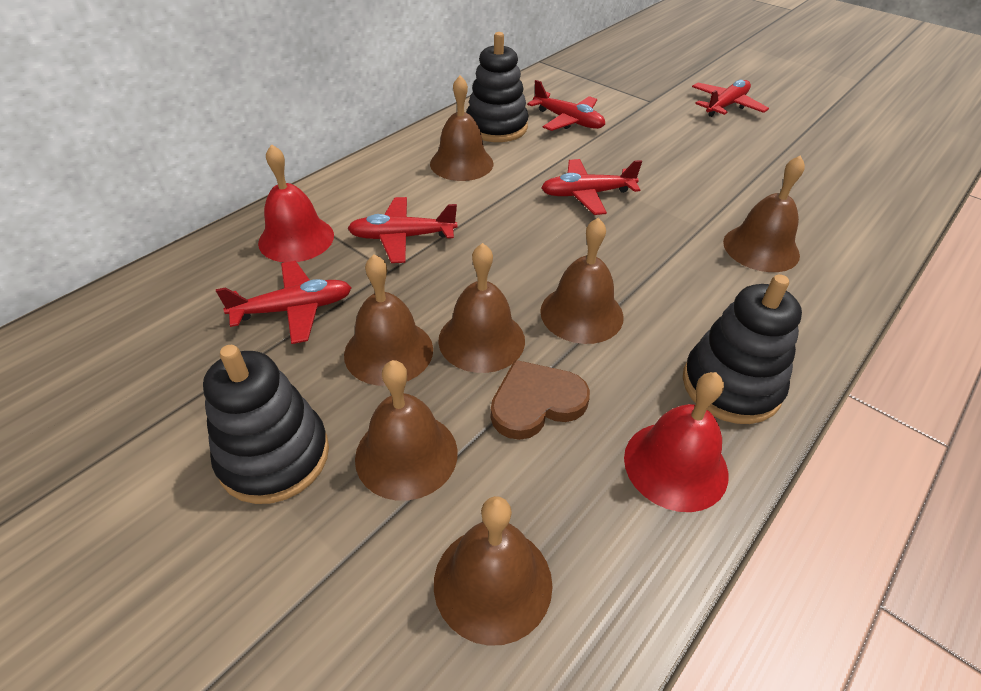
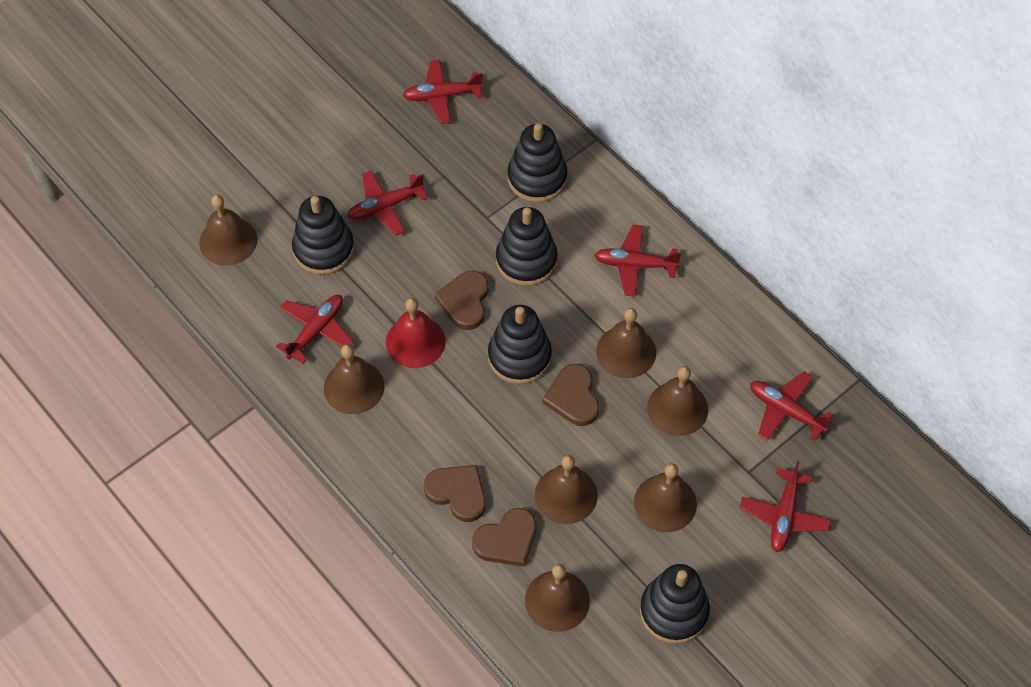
black stacking toy: 3 -> 5
brown heart: 1 -> 4
red bell: 2 -> 1
red plane: 5 -> 6

